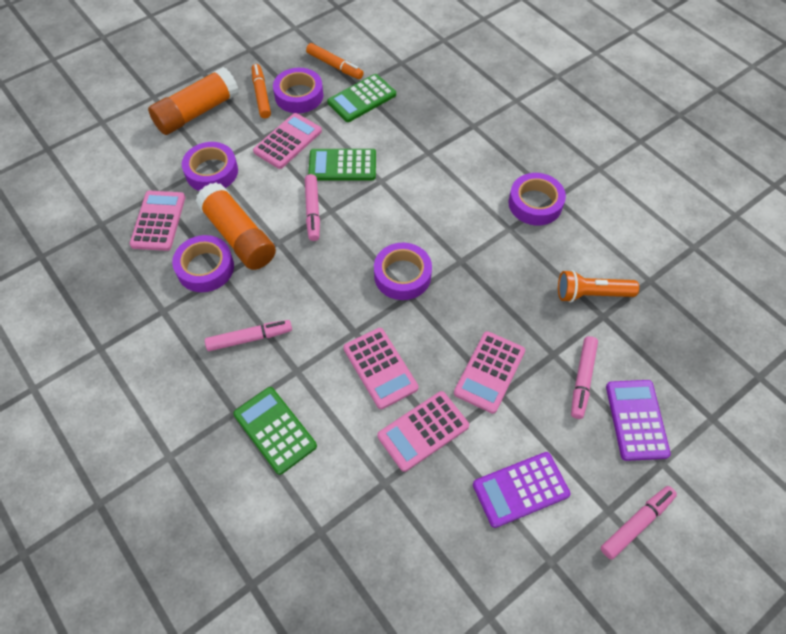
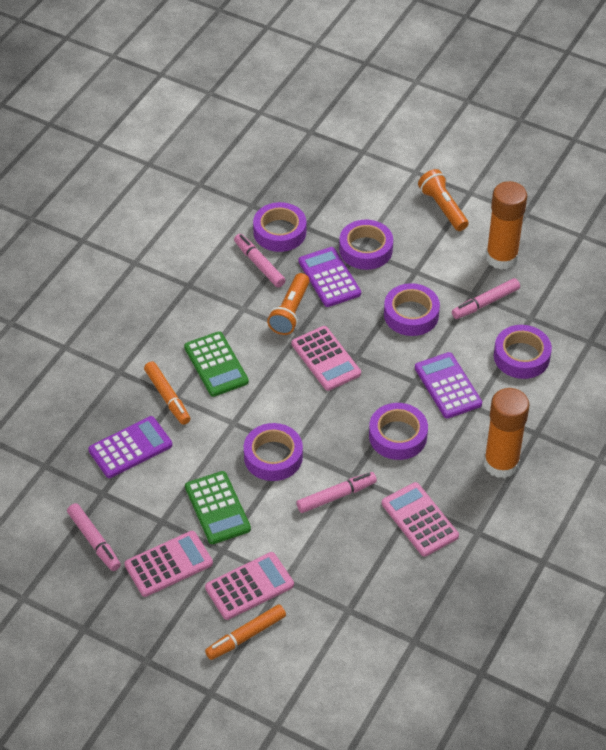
green calculator: 3 -> 2
orange flashlight: 1 -> 2
pink calculator: 5 -> 4
purple calculator: 2 -> 3
purple tape: 5 -> 6

